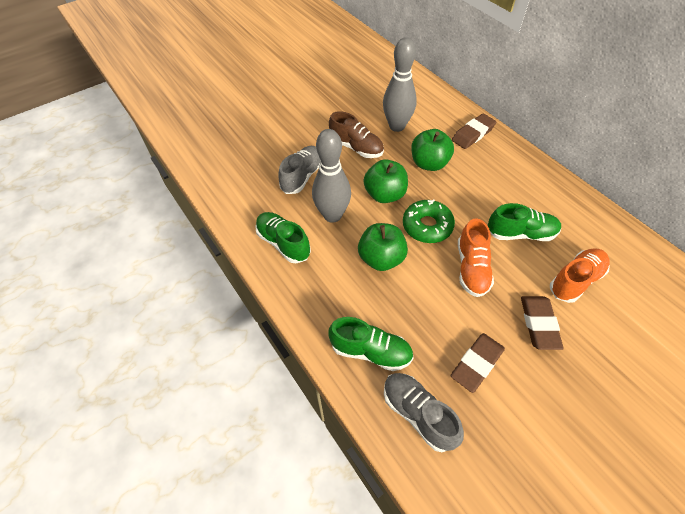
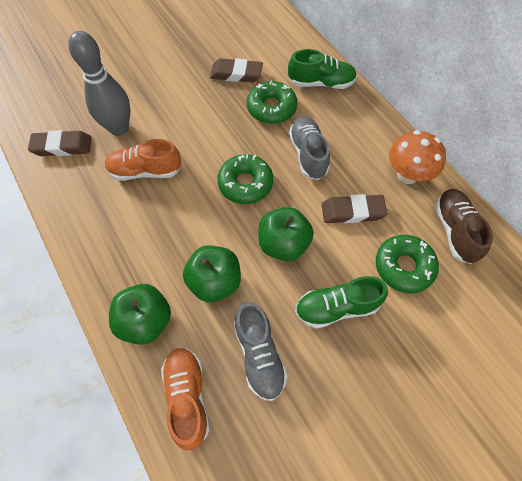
green donut: 1 -> 3
green shoe: 3 -> 2
grey bowling pin: 2 -> 1
orange mushroom: 0 -> 1

